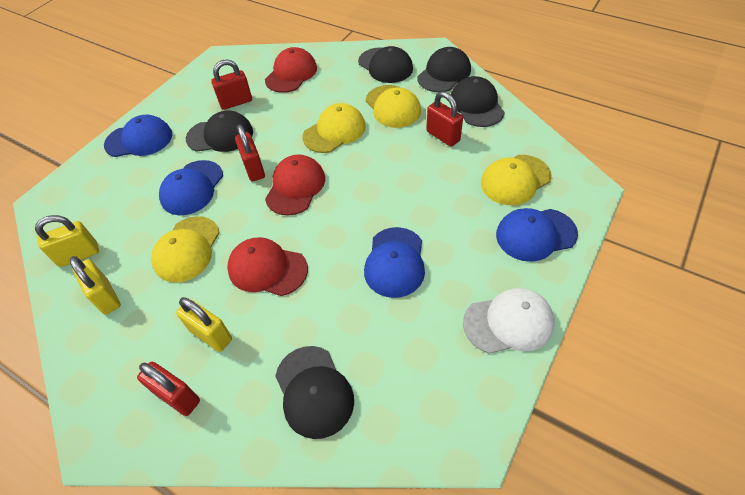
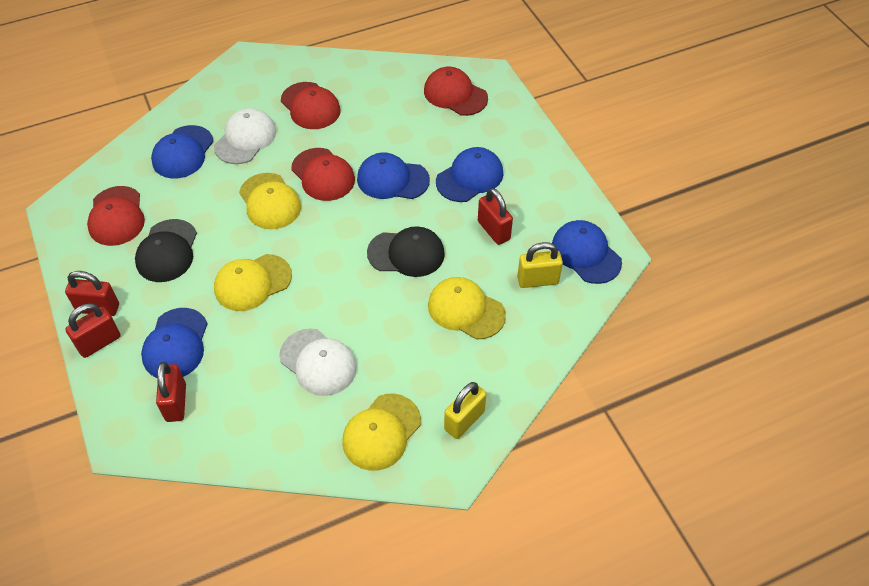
black cap: 5 -> 2
blue cap: 4 -> 5
red cap: 3 -> 4
white cap: 1 -> 2
yellow padlock: 3 -> 2

